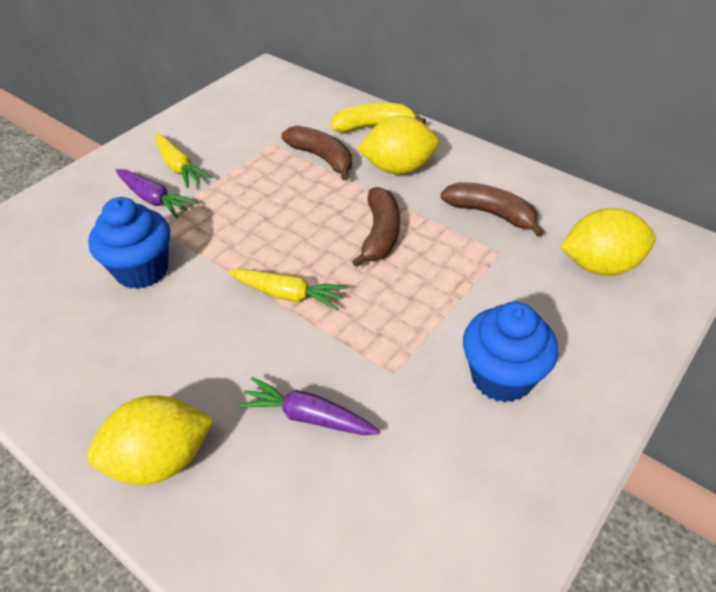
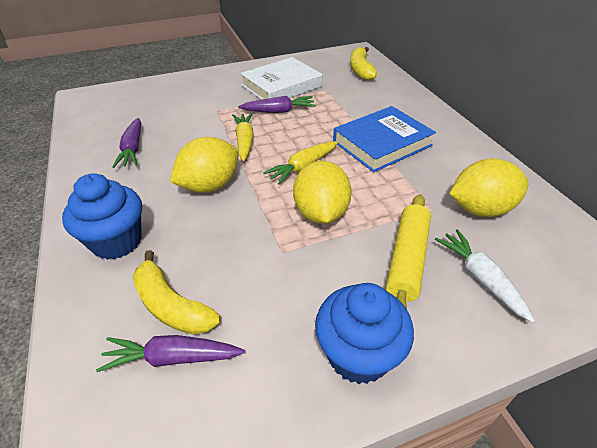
blue book: 0 -> 1
brown banana: 3 -> 0
purple carrot: 2 -> 3
white book: 0 -> 1
white carrot: 0 -> 1
yellow banana: 1 -> 2
yellow rolling pin: 0 -> 1

